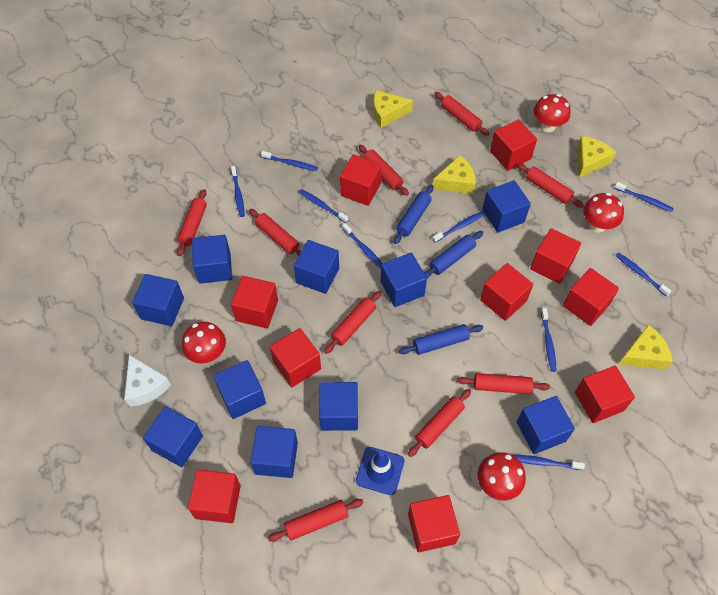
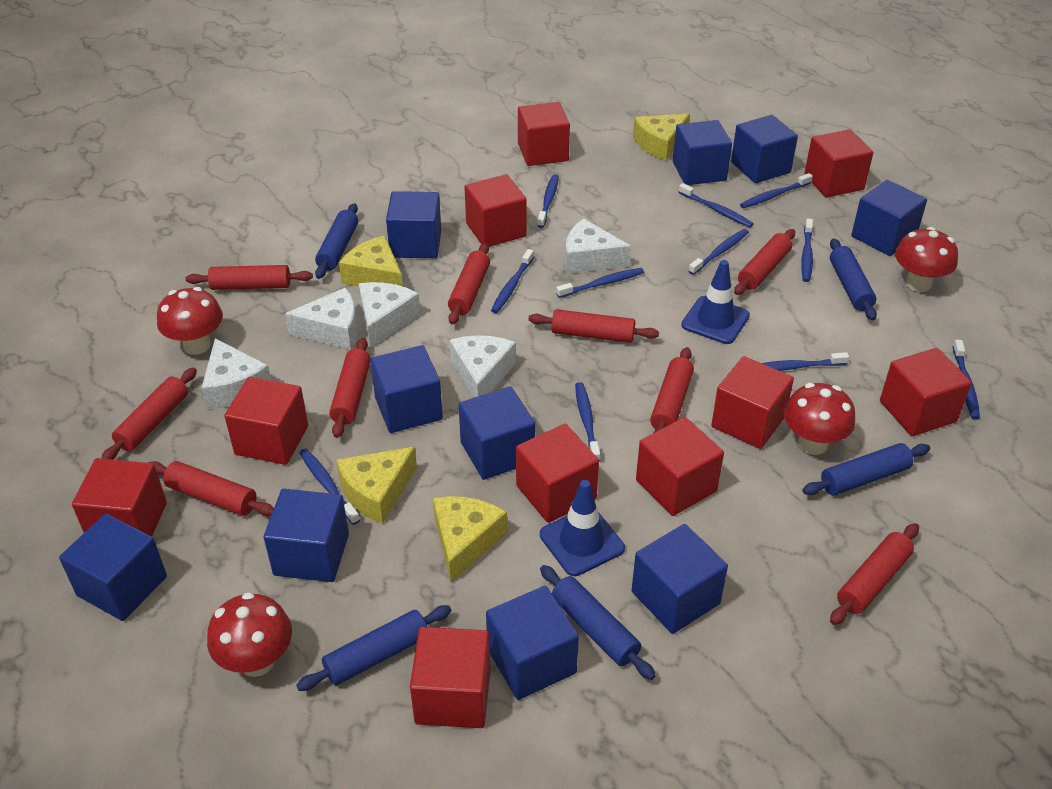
blue rolling pin: 3 -> 5
blue toothbrush: 9 -> 11
blue traffic cone: 1 -> 2
white cheese: 1 -> 5

